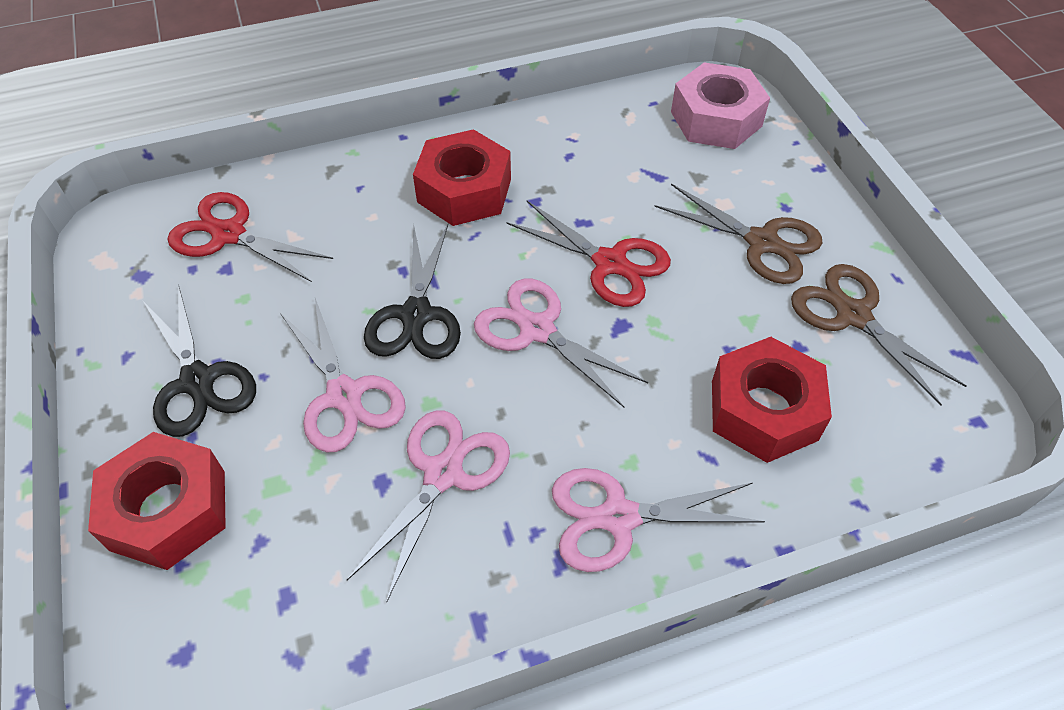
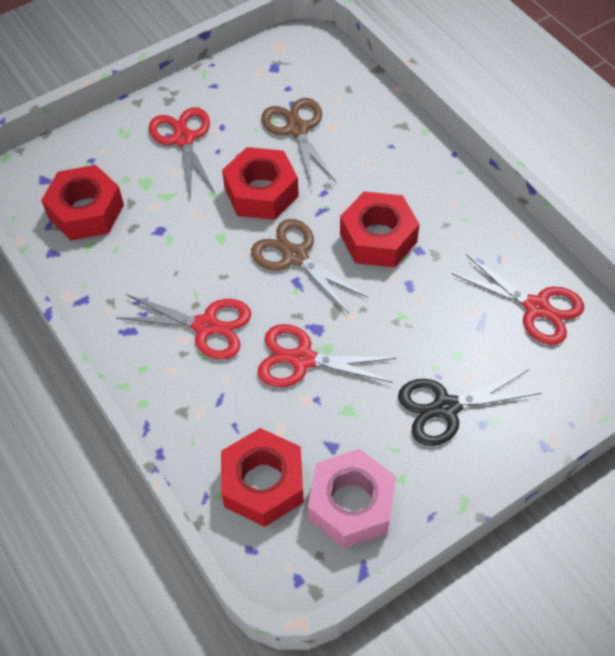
black scissors: 2 -> 1
pink scissors: 4 -> 0
red nut: 3 -> 4
red scissors: 2 -> 4

